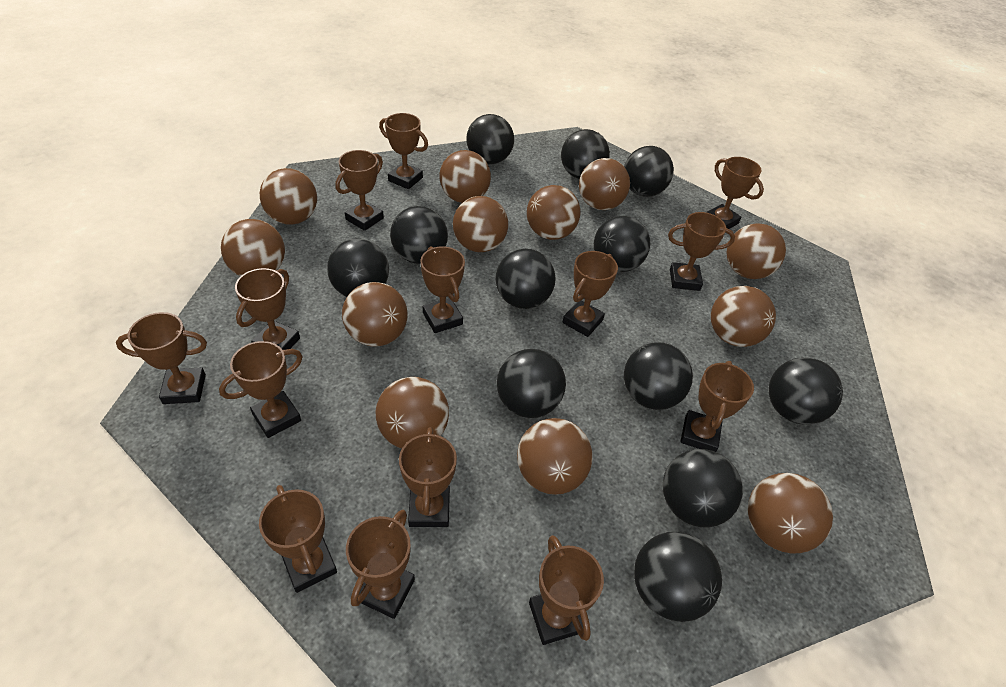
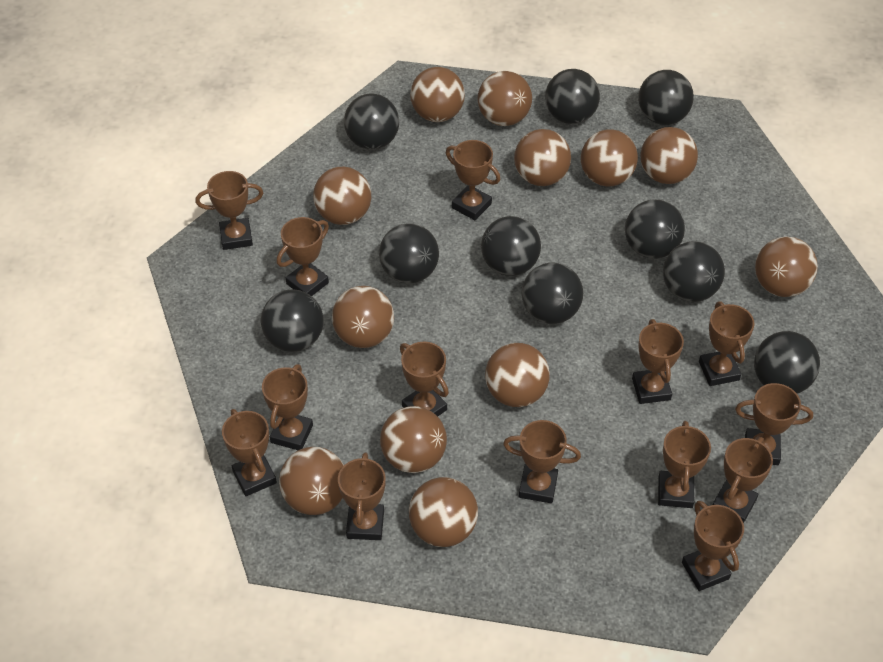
black ball: 12 -> 10

